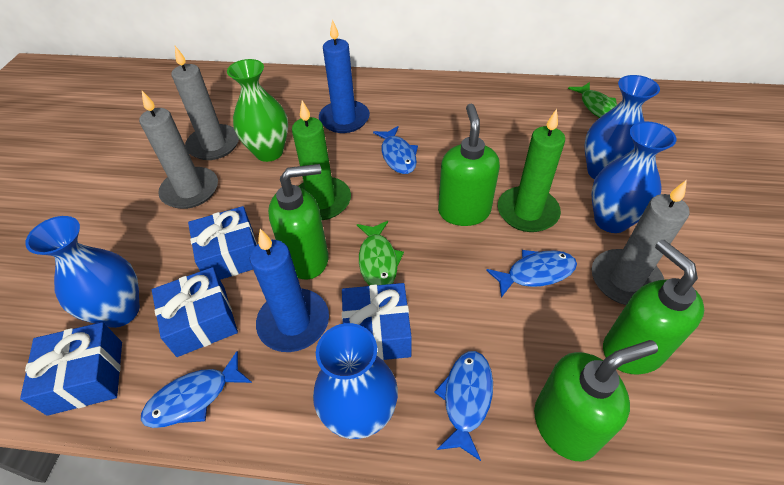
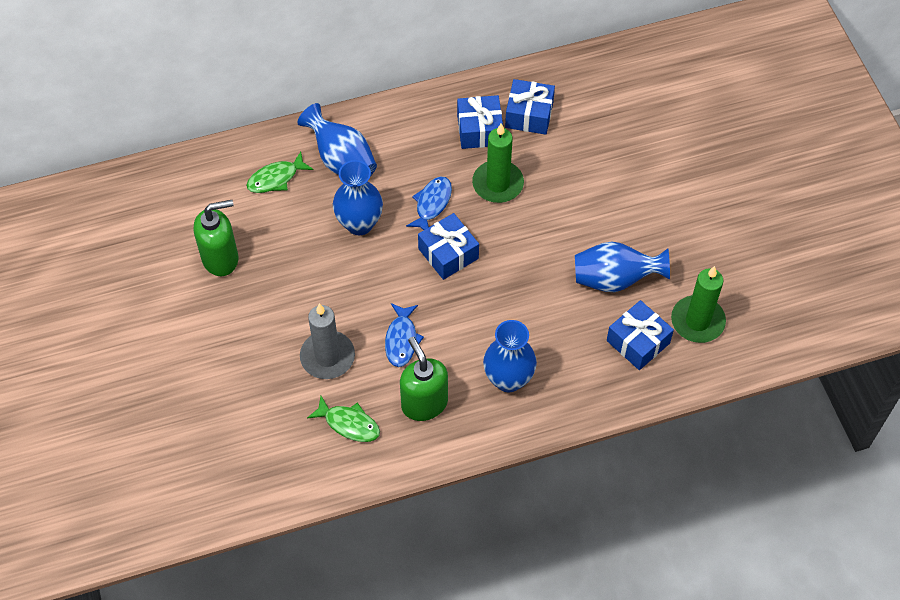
blue candle: 2 -> 0
blue fish: 4 -> 2
green soap dispenser: 4 -> 2
green vase: 1 -> 0
grey candle: 3 -> 1

